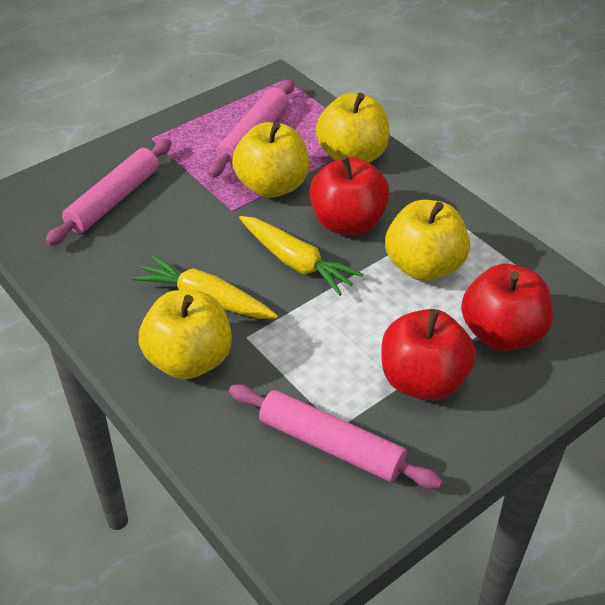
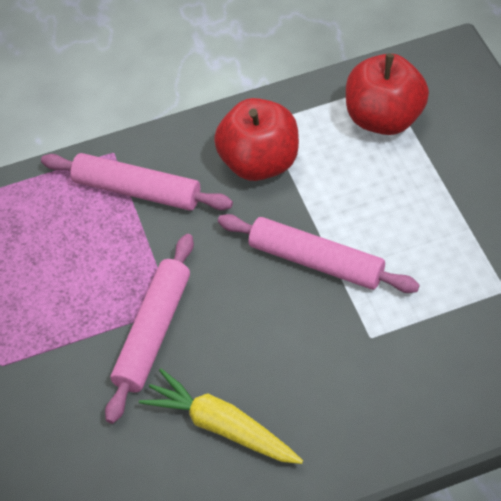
red apple: 3 -> 2
yellow apple: 4 -> 0
yellow carrot: 2 -> 1

